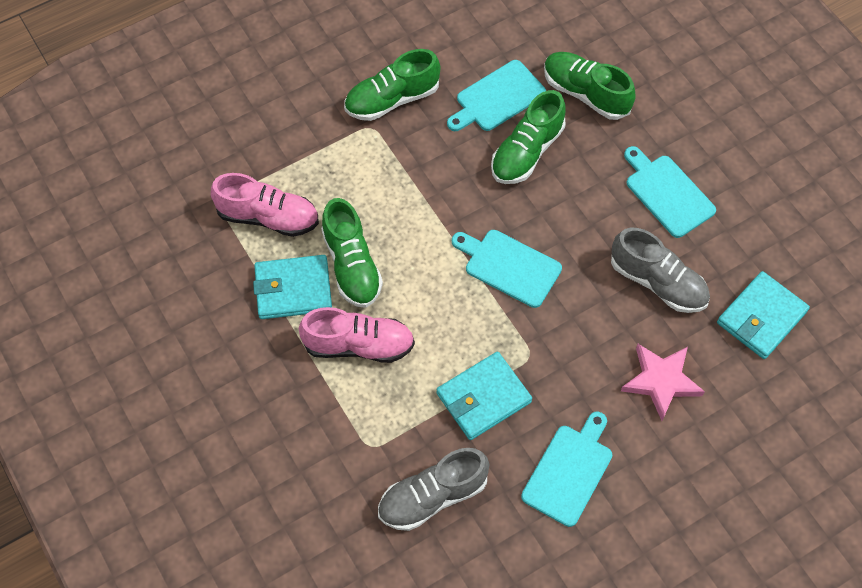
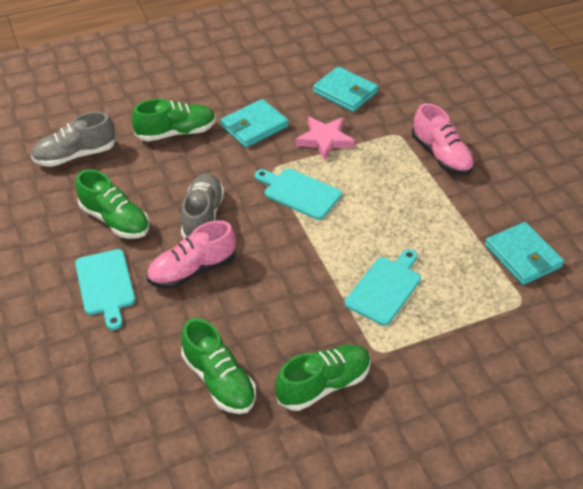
turquoise cutting board: 4 -> 3

